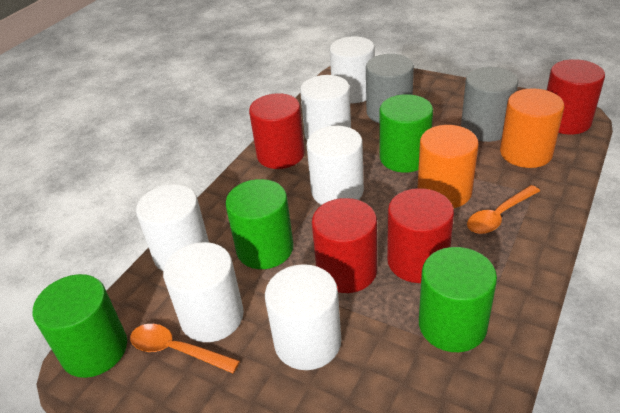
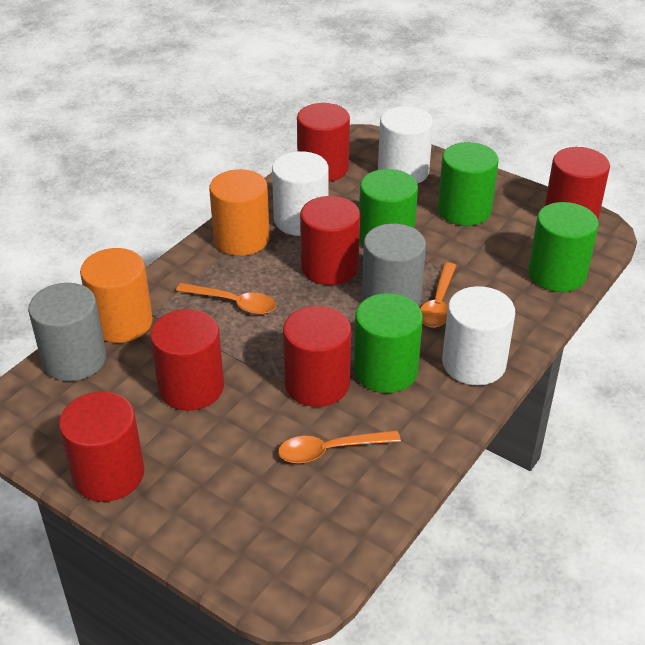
orange spoon: 2 -> 3
red cylinder: 4 -> 6
white cylinder: 6 -> 3

